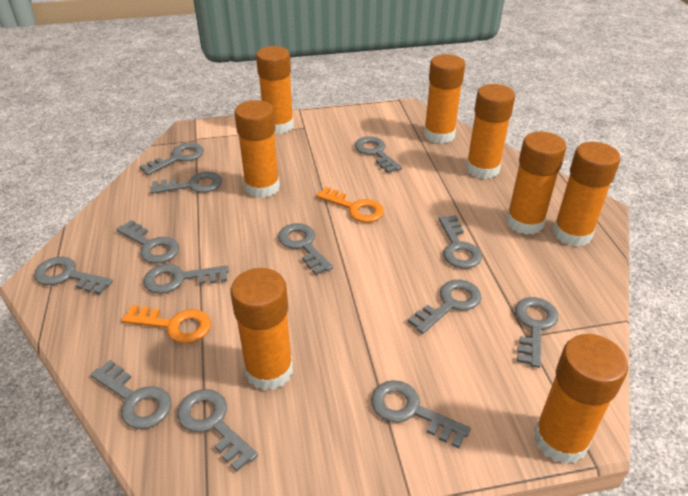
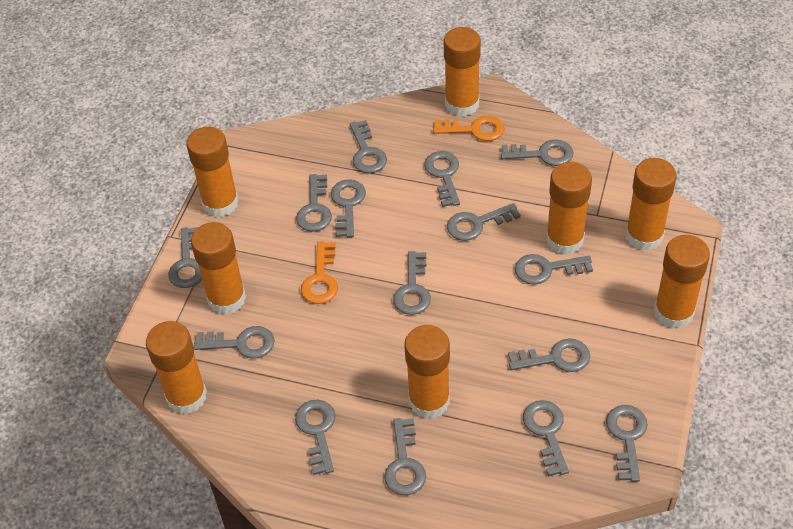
grey key: 13 -> 15

